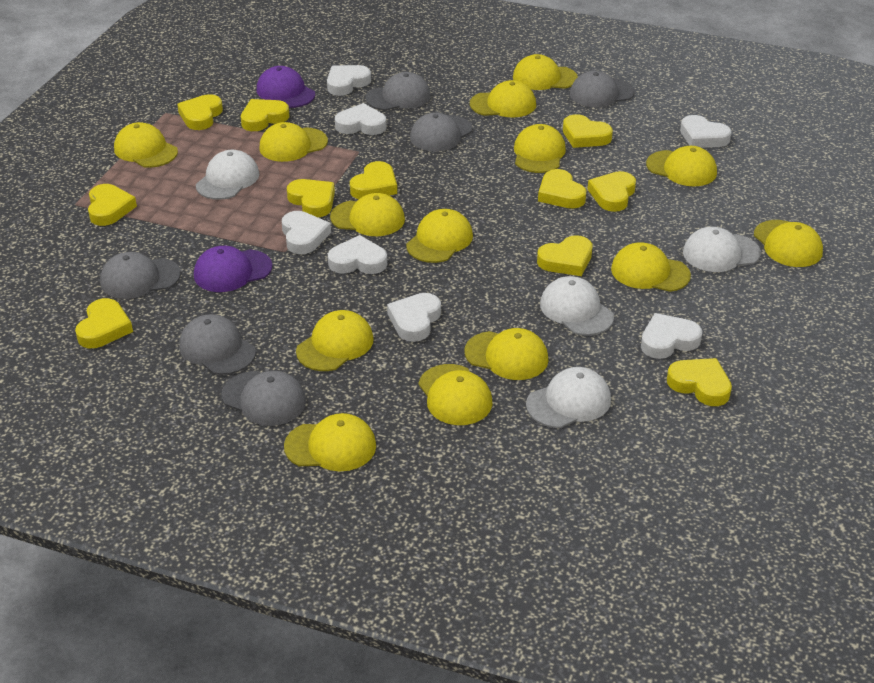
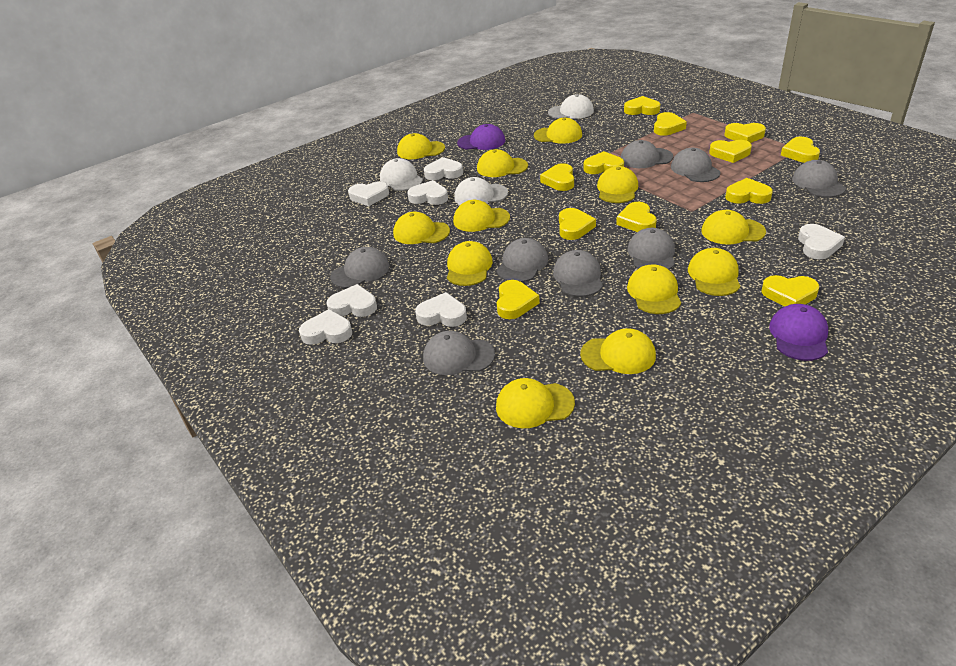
grey cap: 6 -> 8
white cap: 4 -> 3
yellow cap: 14 -> 12
yellow heart: 11 -> 12

